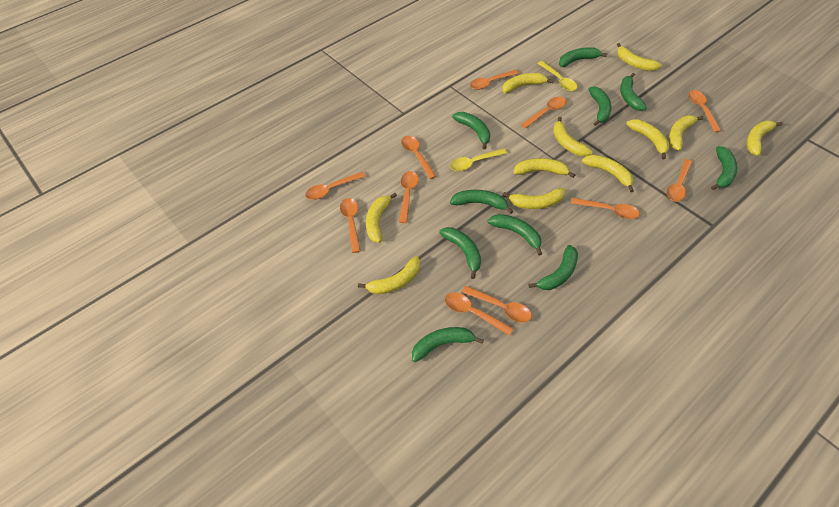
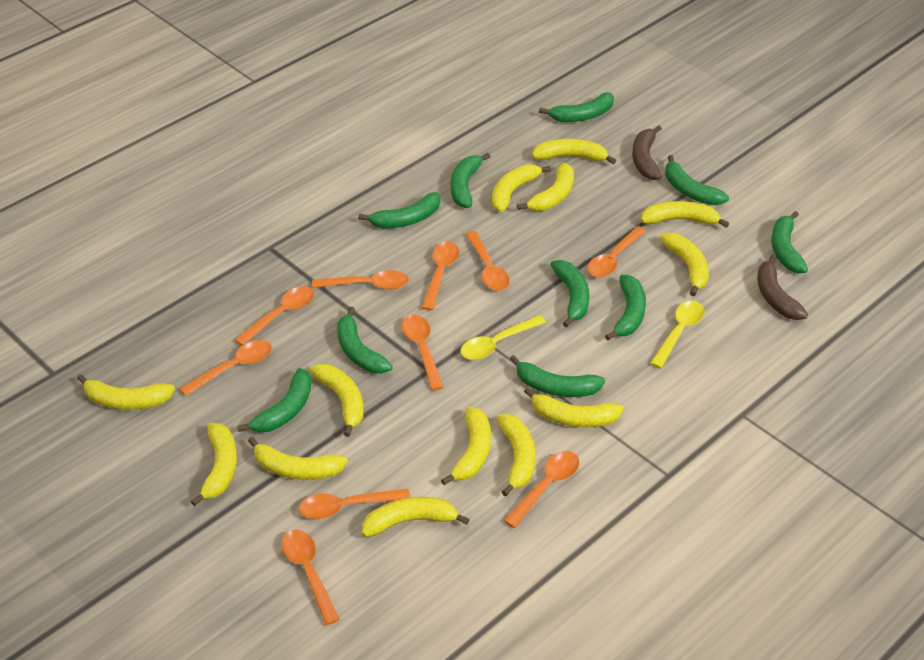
brown banana: 0 -> 2
orange spoon: 11 -> 10
yellow banana: 11 -> 13

